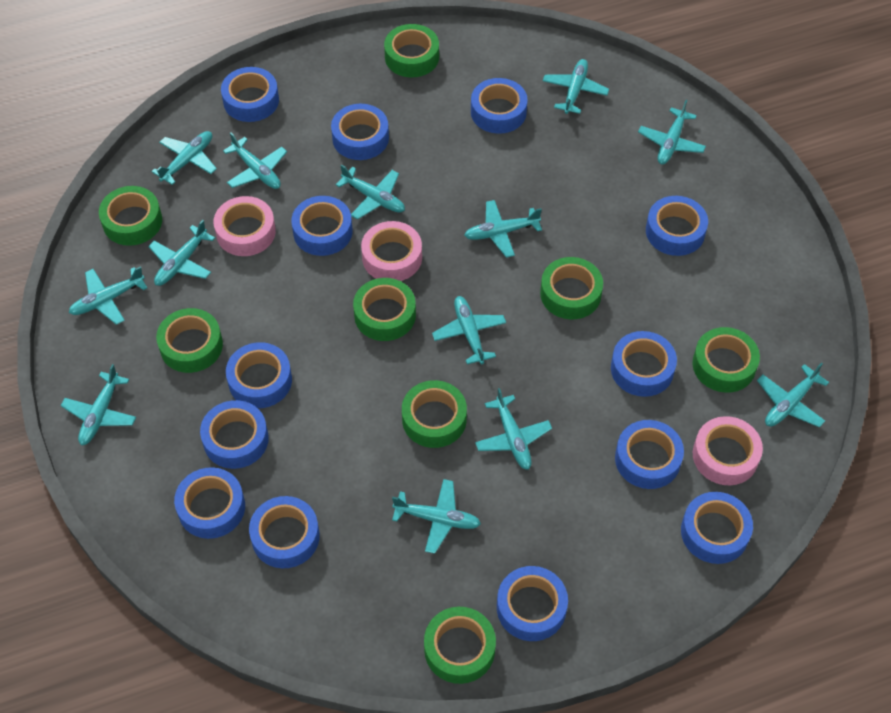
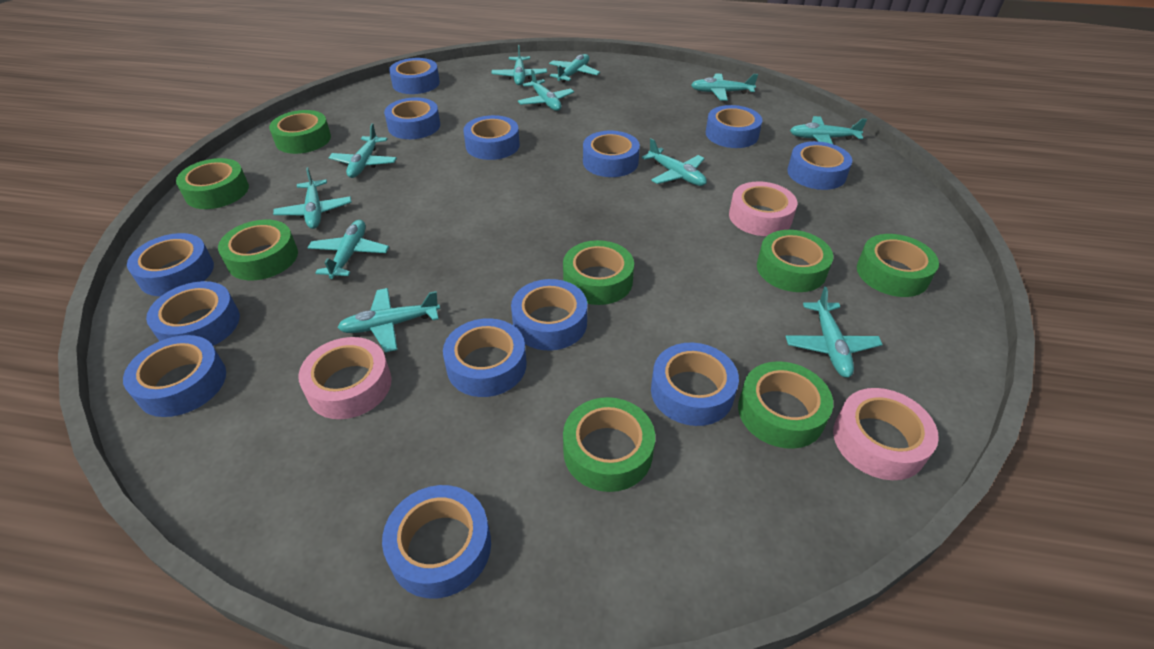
turquoise plane: 13 -> 11

